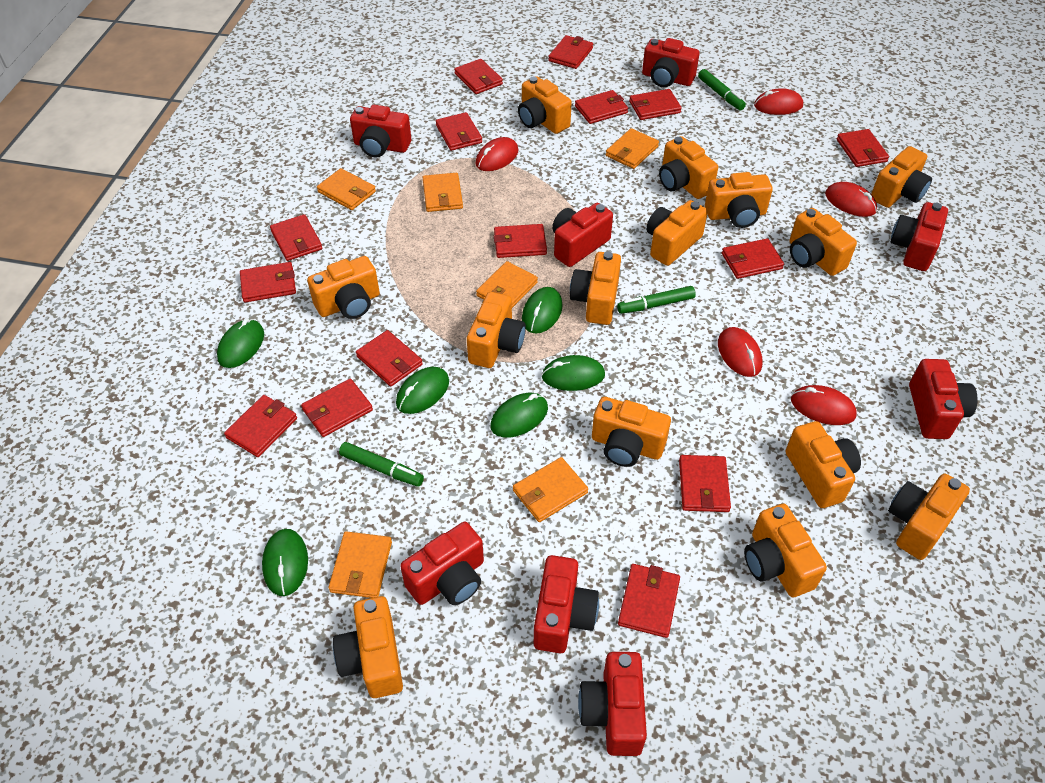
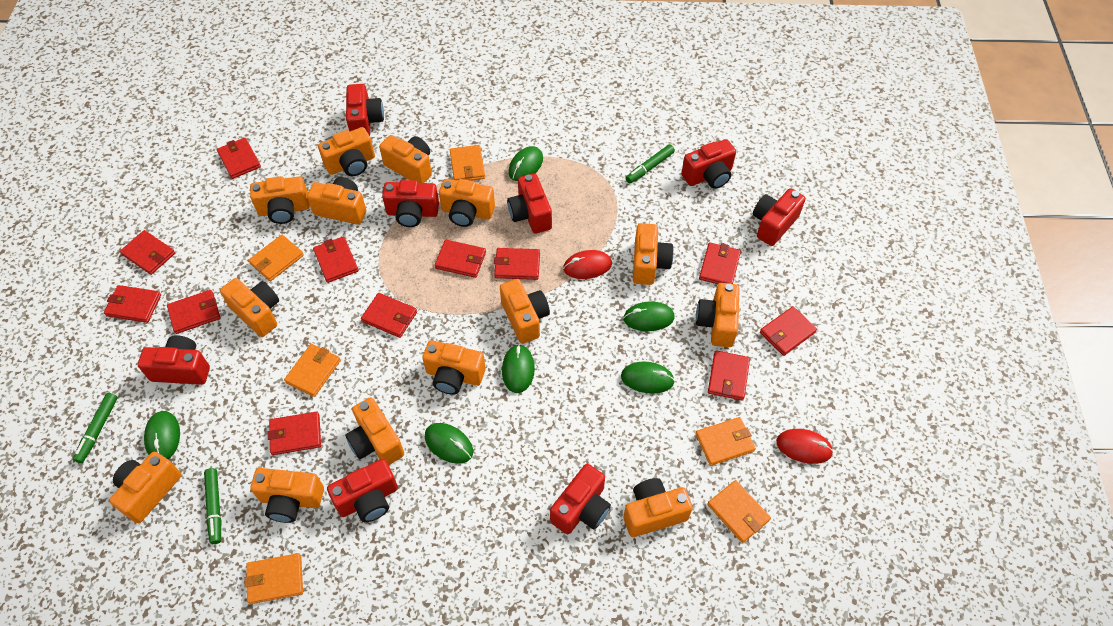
red mouse: 5 -> 2
red wallet: 15 -> 12

